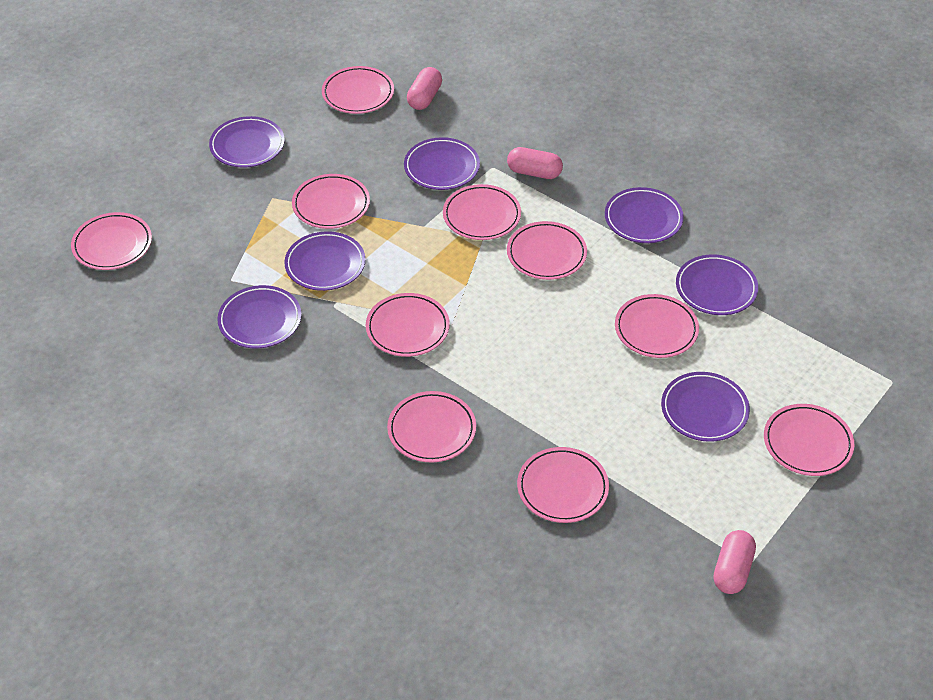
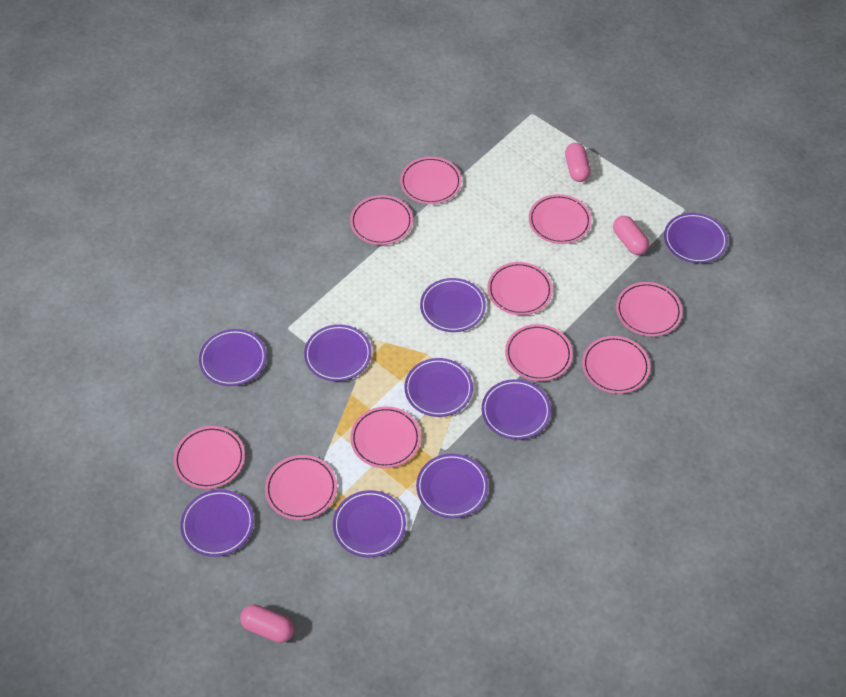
purple plate: 7 -> 9

